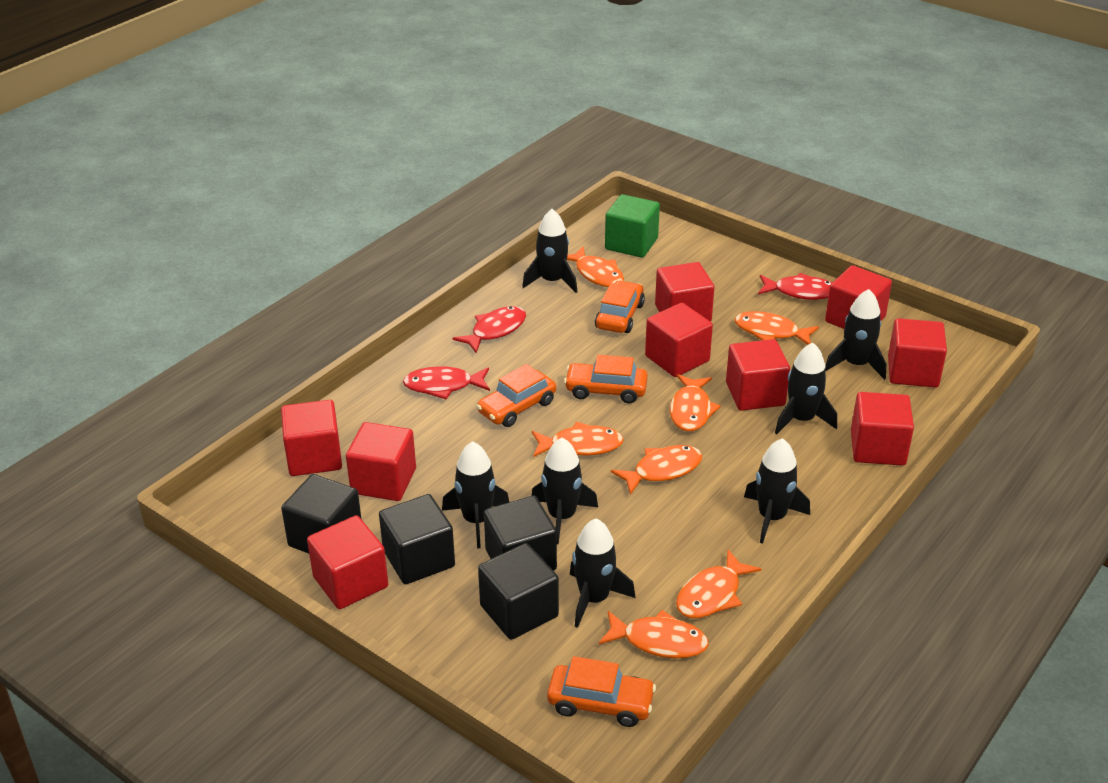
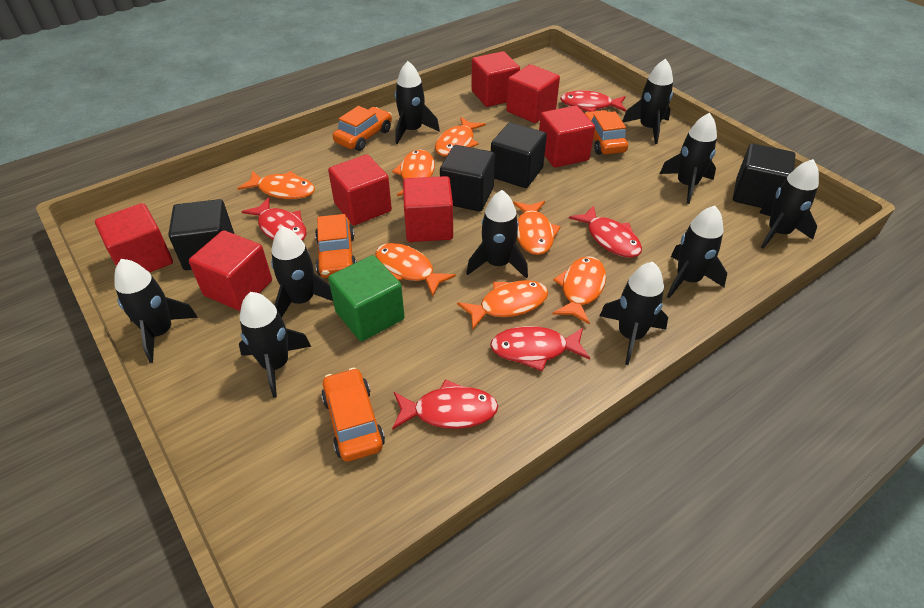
black rocket: 7 -> 10
red cube: 9 -> 7
red fish: 3 -> 5

